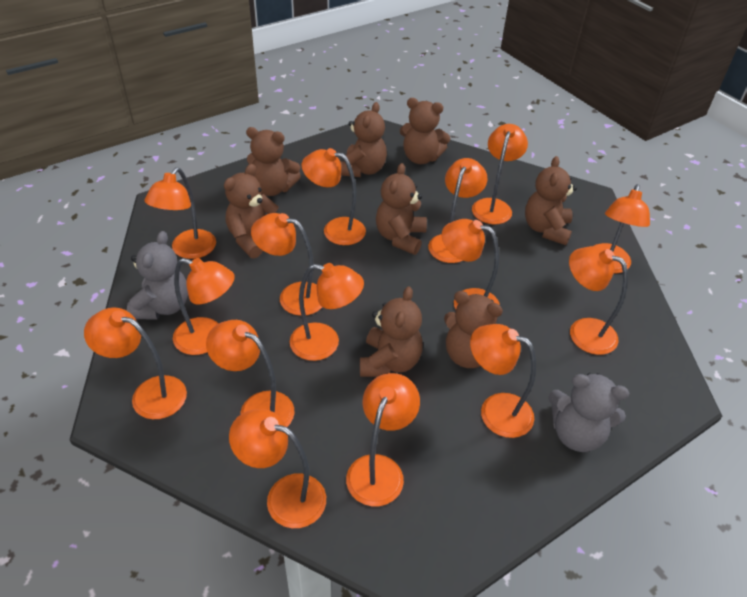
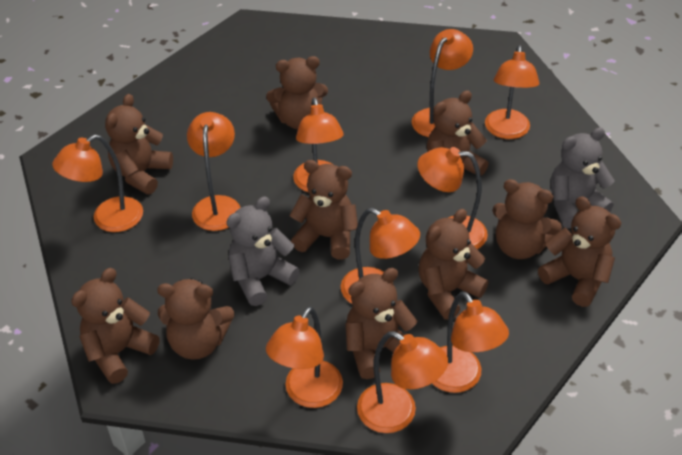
brown teddy bear: 8 -> 10
orange lamp: 15 -> 10

